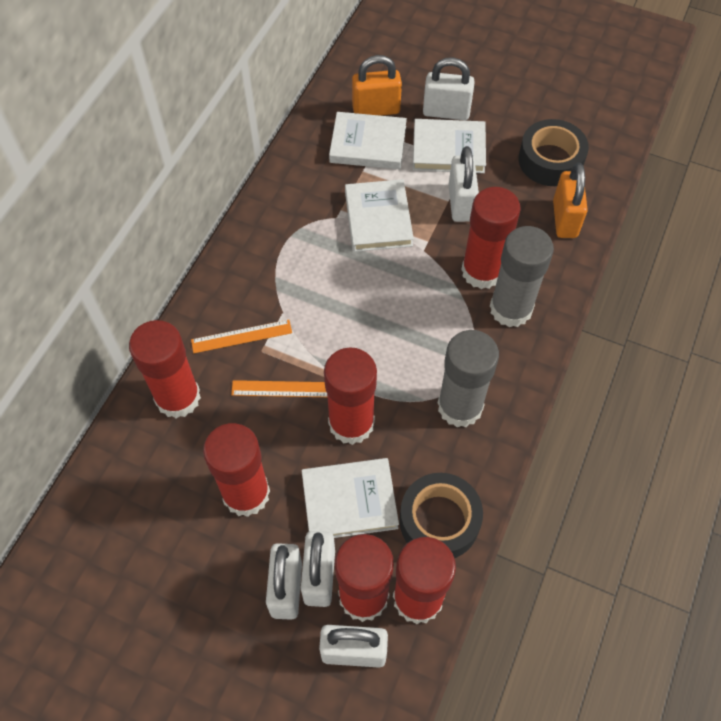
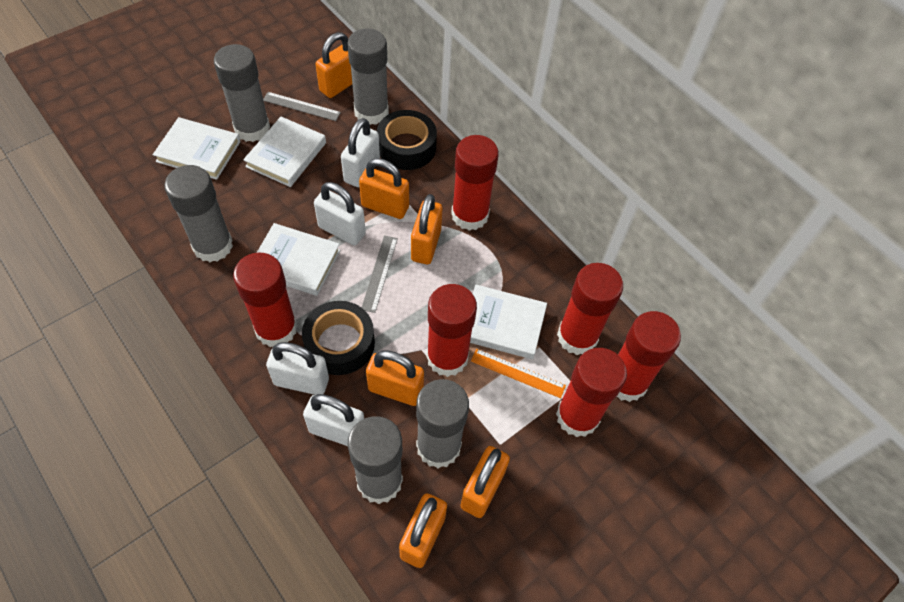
grey glue stick: 2 -> 5
grey ruler: 0 -> 2
orange padlock: 2 -> 6
orange ruler: 2 -> 1
white padlock: 5 -> 4

